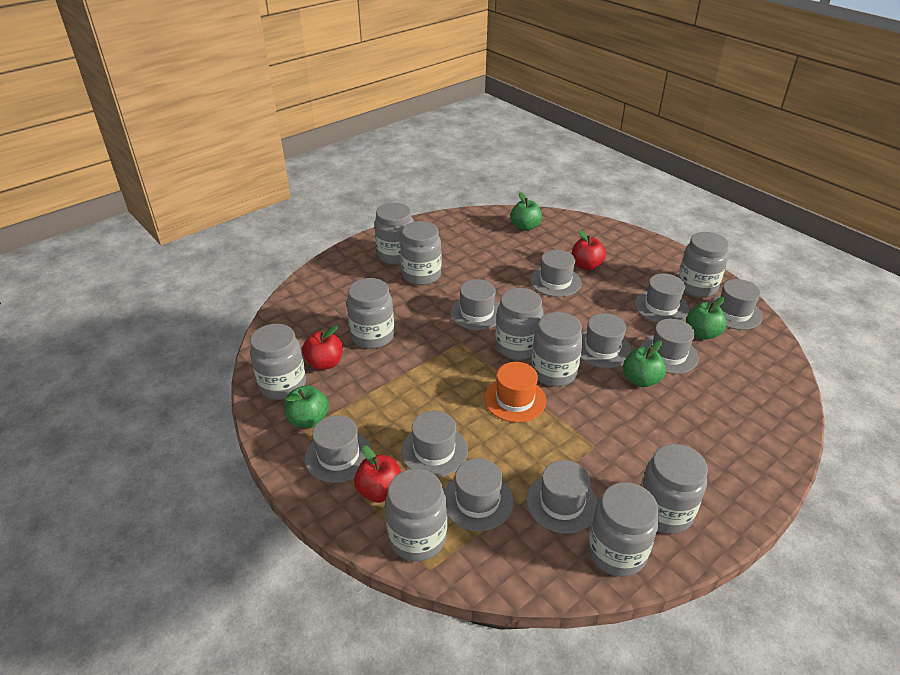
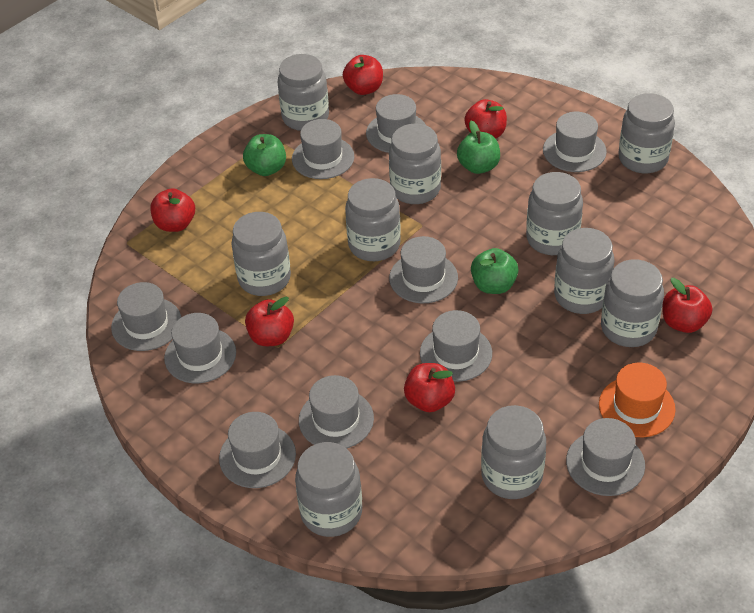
green apple: 4 -> 3
red apple: 3 -> 6

